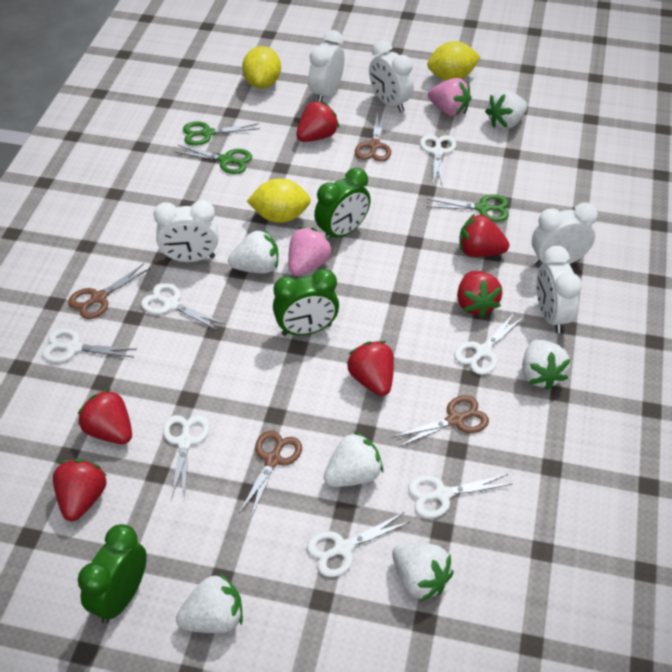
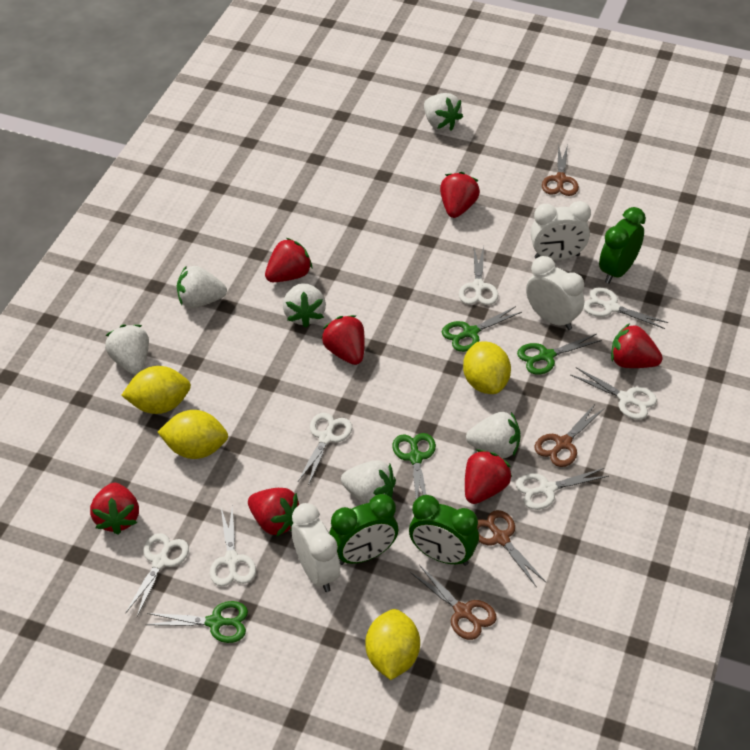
green scissors: 3 -> 4
pink strawberry: 2 -> 0
red strawberry: 6 -> 7
white clock: 5 -> 3
yellow lemon: 3 -> 4

